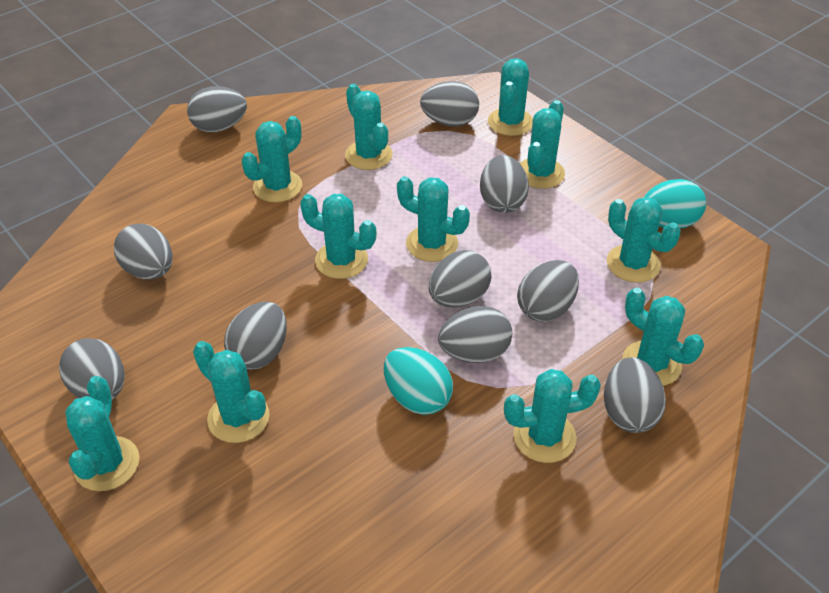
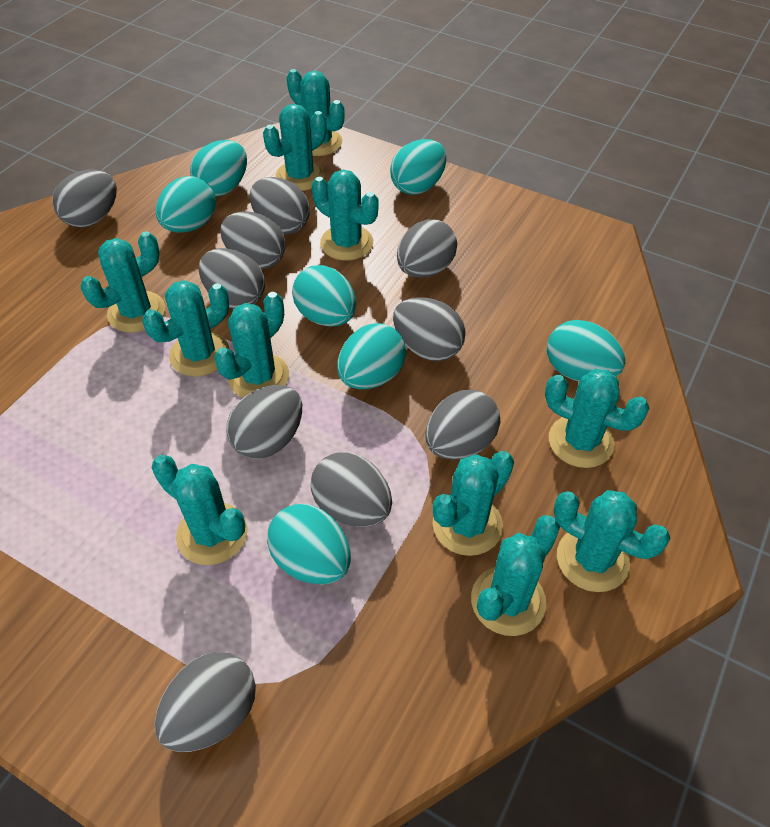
turquoise egg: 2 -> 7

